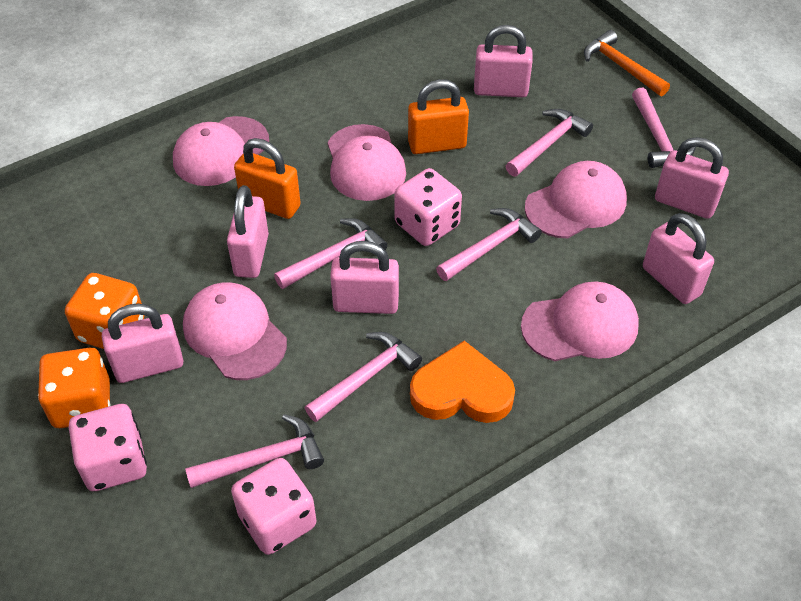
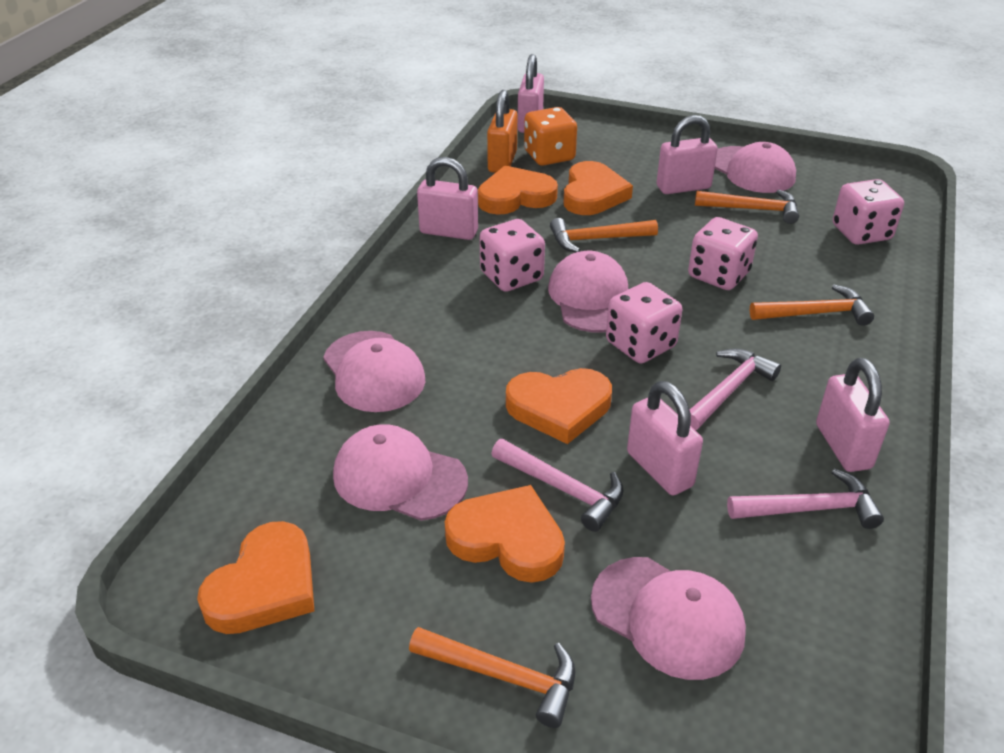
orange dice: 2 -> 1
orange hammer: 1 -> 4
orange heart: 1 -> 5
orange padlock: 2 -> 1
pink dice: 3 -> 4
pink hammer: 6 -> 3
pink padlock: 6 -> 5

